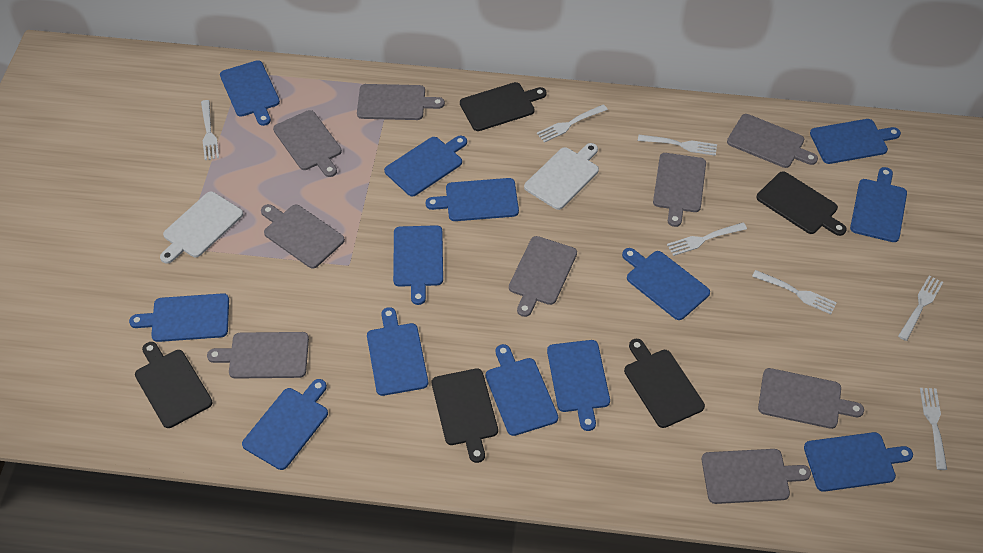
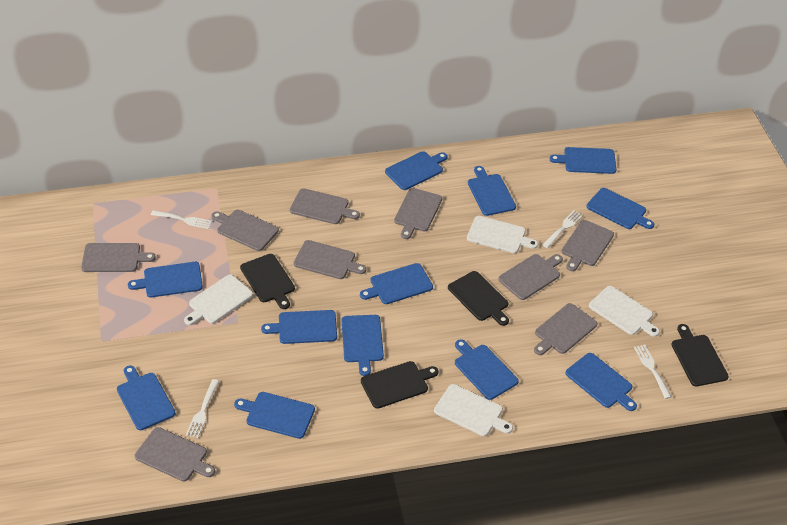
black cutting board: 5 -> 4
blue cutting board: 13 -> 12
white cutting board: 2 -> 4
white fork: 7 -> 4

